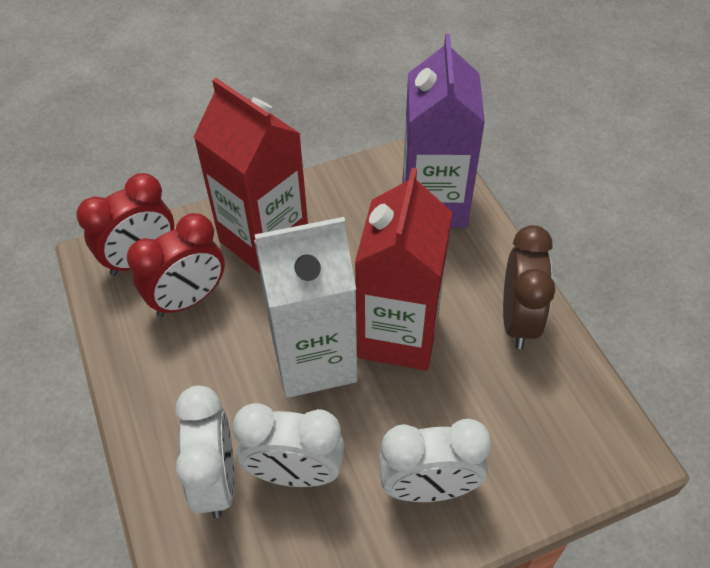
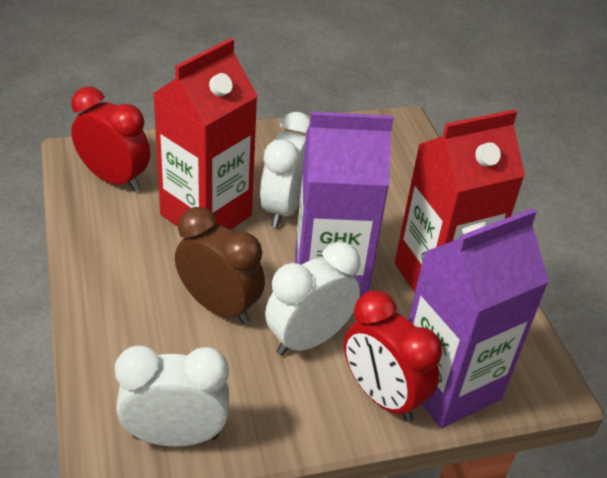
purple carton: 1 -> 2
white carton: 1 -> 0

